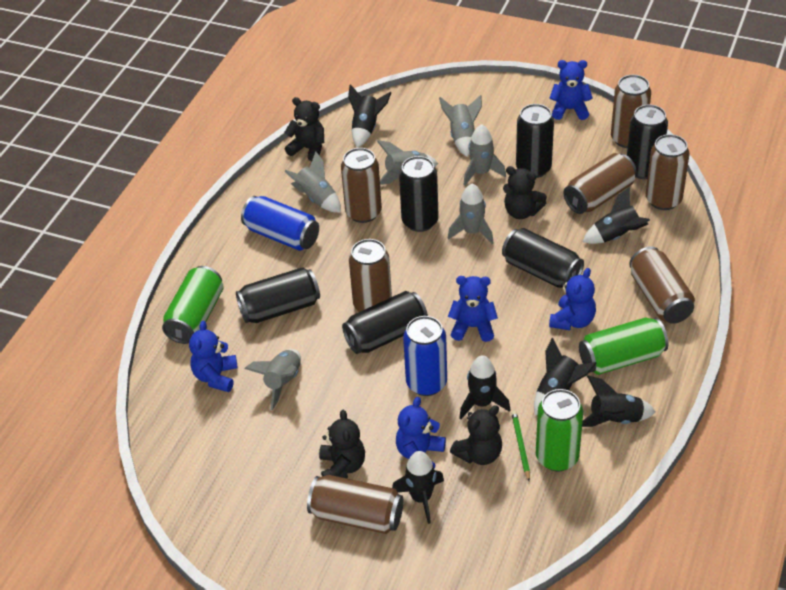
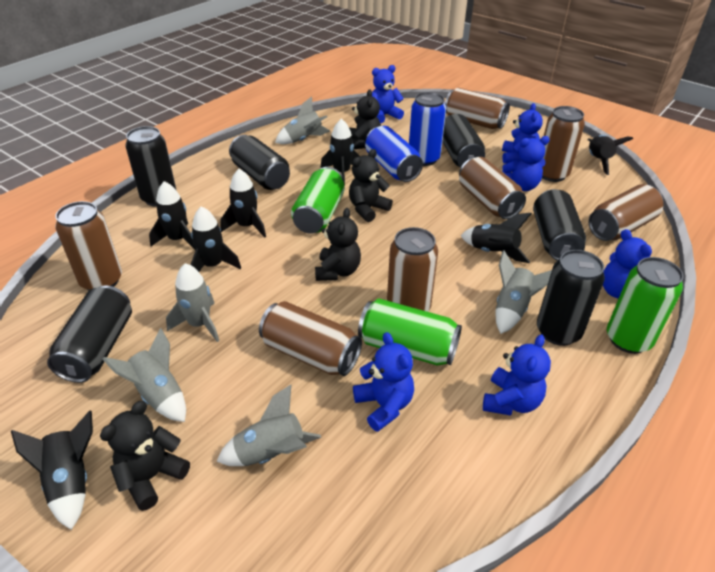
black rocket: 6 -> 7
blue teddy bear: 5 -> 6
green pencil: 1 -> 0
grey rocket: 6 -> 5

